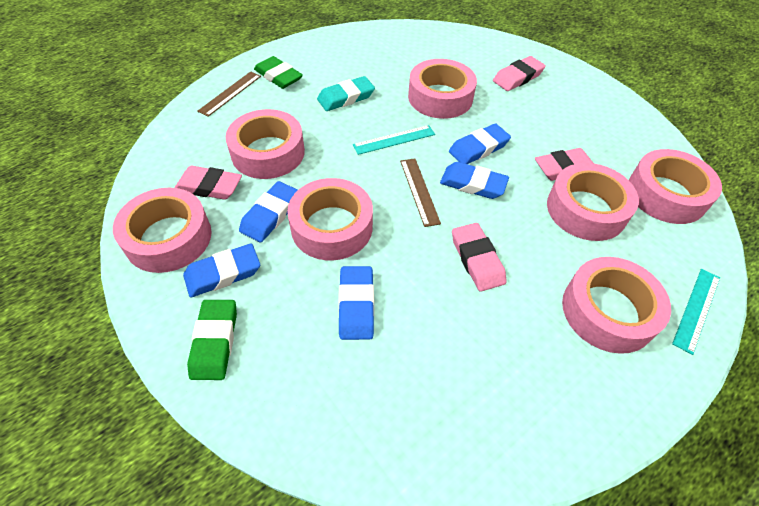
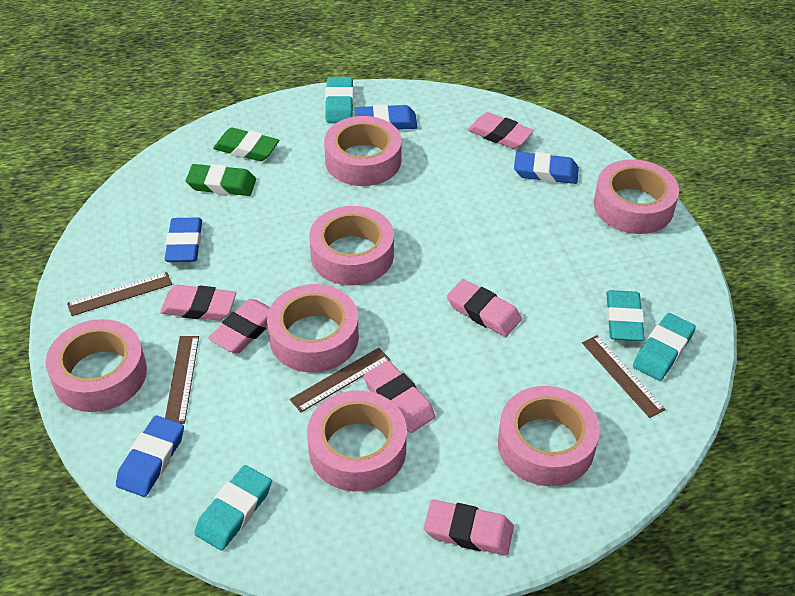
blue eraser: 5 -> 4
brown ruler: 2 -> 4
pink eraser: 4 -> 6
turquoise eraser: 1 -> 4
turquoise ruler: 2 -> 0

